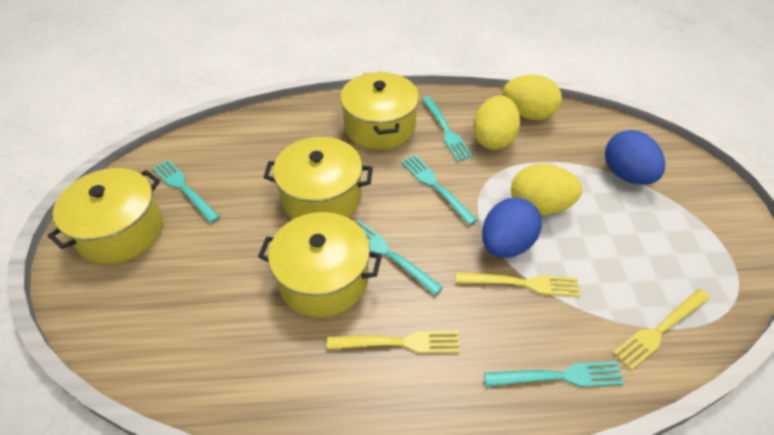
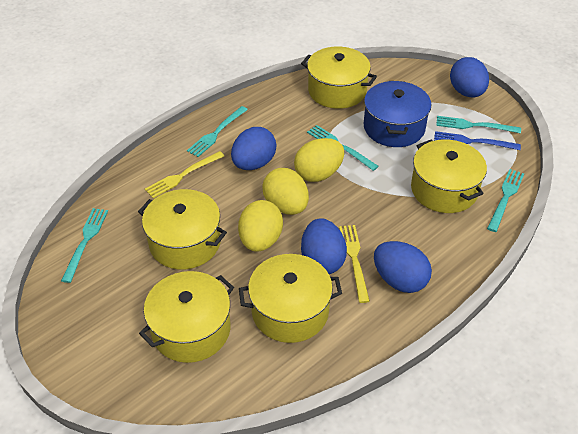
blue egg: 2 -> 4
blue fork: 0 -> 1
blue pot: 0 -> 1
yellow fork: 3 -> 2
yellow pot: 4 -> 5

